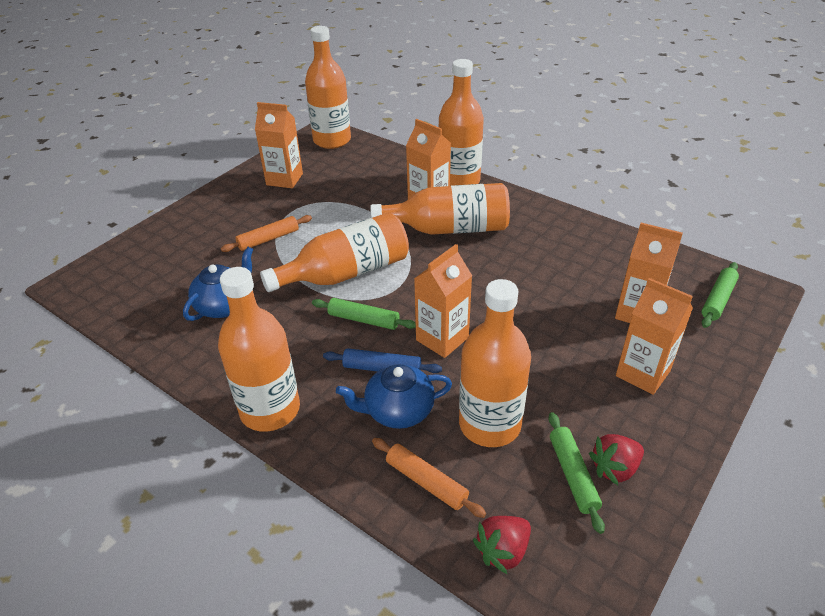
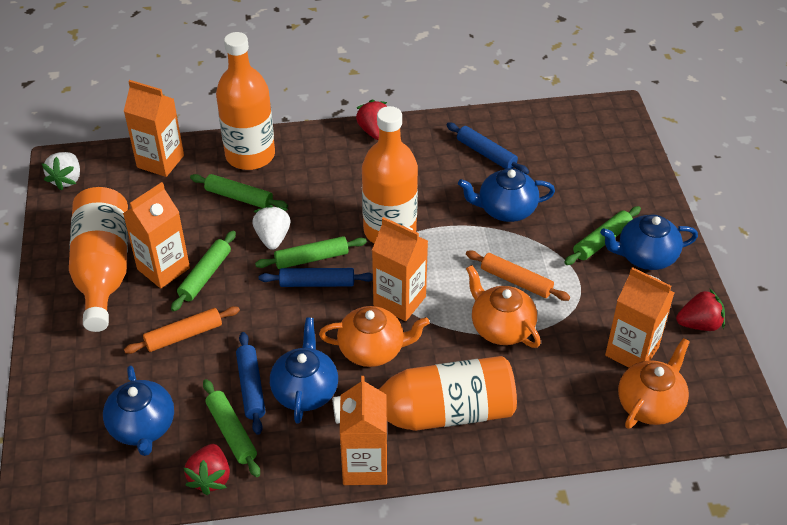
blue rolling pin: 1 -> 3
blue teapot: 2 -> 4
green rolling pin: 3 -> 5
orange bottle: 6 -> 4
orange teapot: 0 -> 3
red strawberry: 2 -> 3
white strawberry: 0 -> 2

